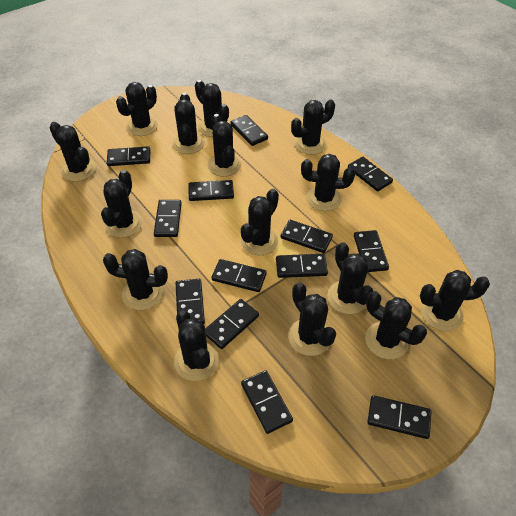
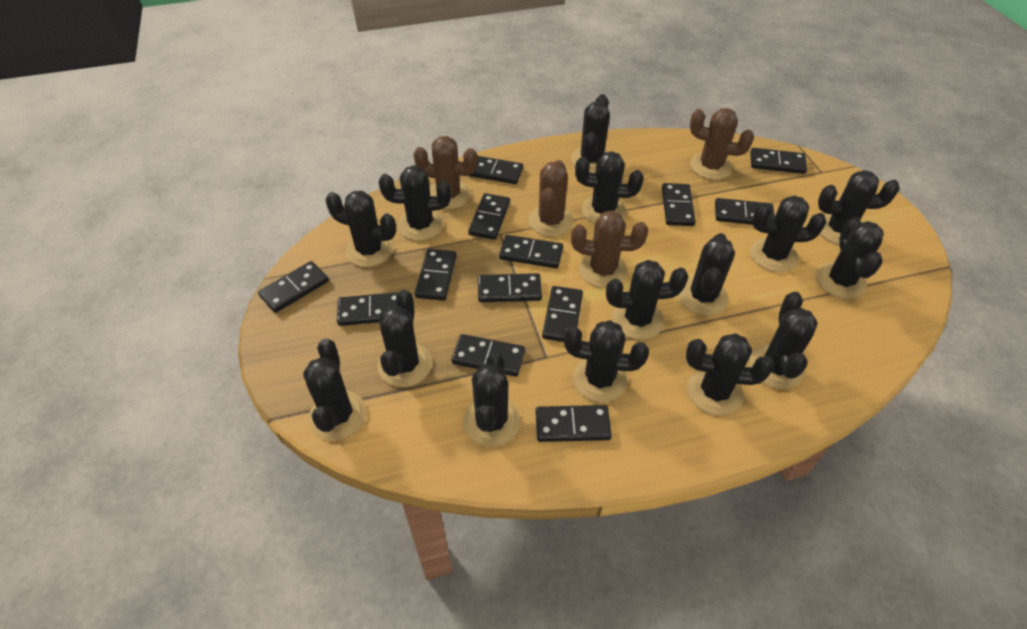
brown cactus: 0 -> 4

